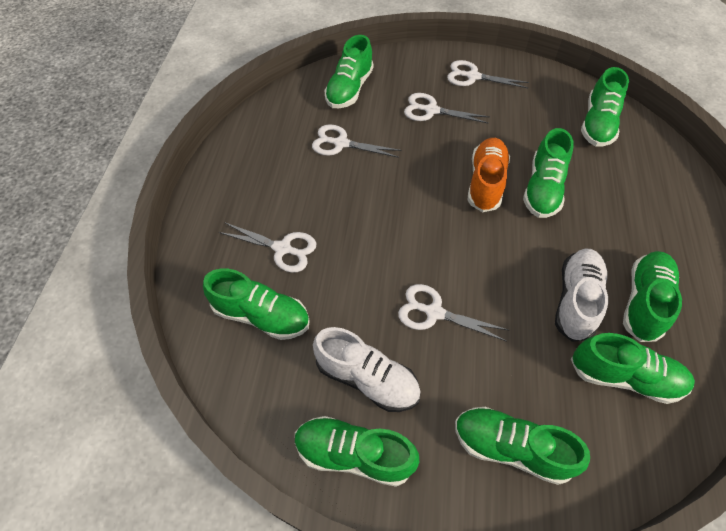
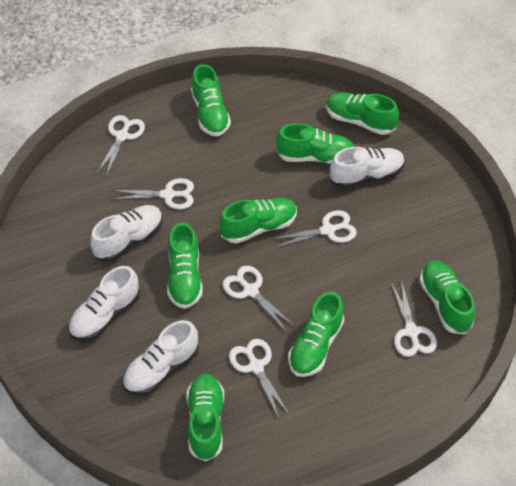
orange shoe: 1 -> 0
white scissors: 5 -> 6
white shoe: 2 -> 4

